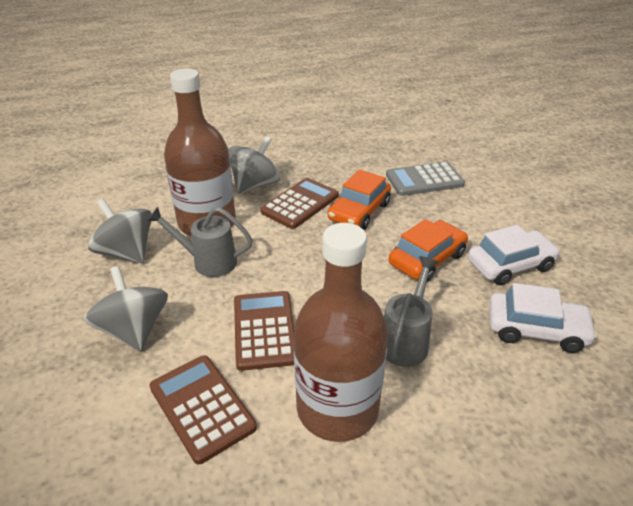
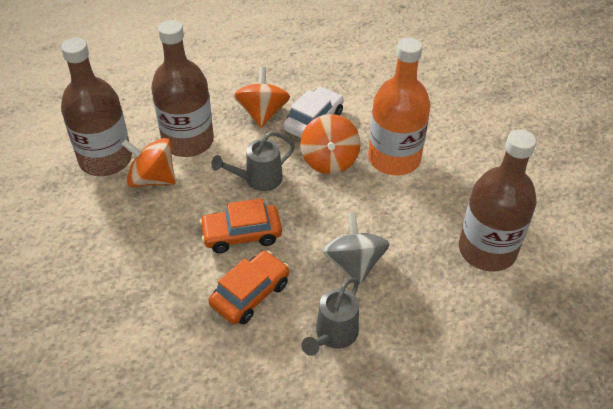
brown bottle: 2 -> 3
brown calculator: 3 -> 0
grey calculator: 1 -> 0
grey spinning top: 3 -> 1
orange bottle: 0 -> 1
orange spinning top: 0 -> 3
white car: 2 -> 1

